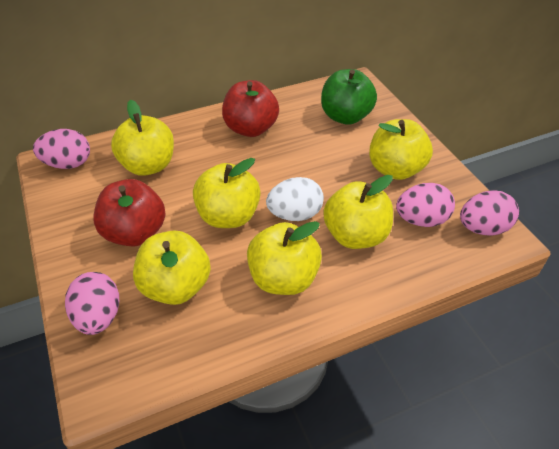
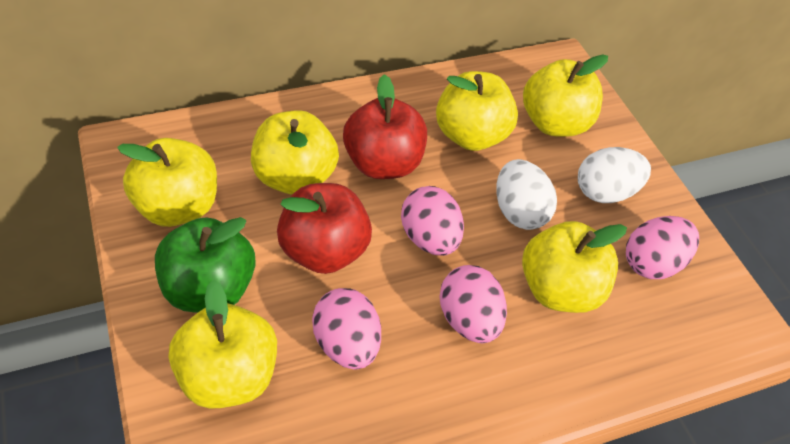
white egg: 1 -> 2

